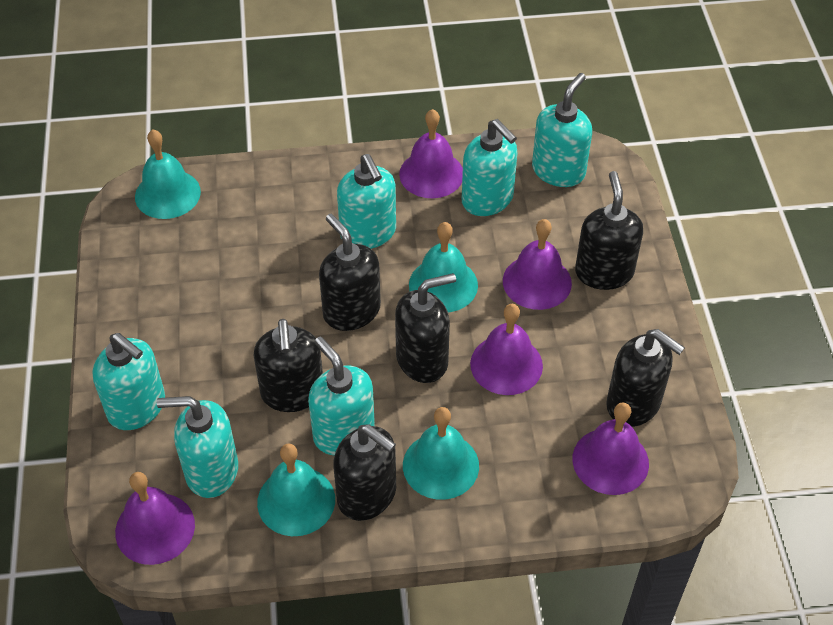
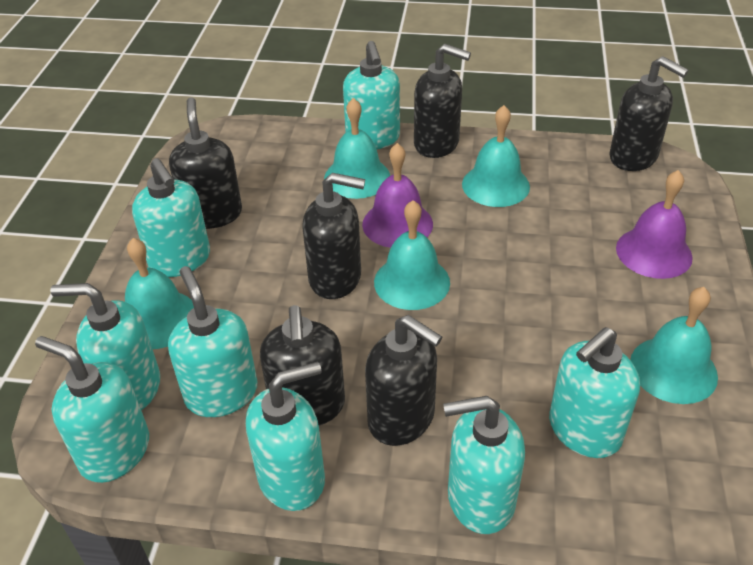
purple bell: 5 -> 2
turquoise bell: 4 -> 5
turquoise soap dispenser: 6 -> 8

